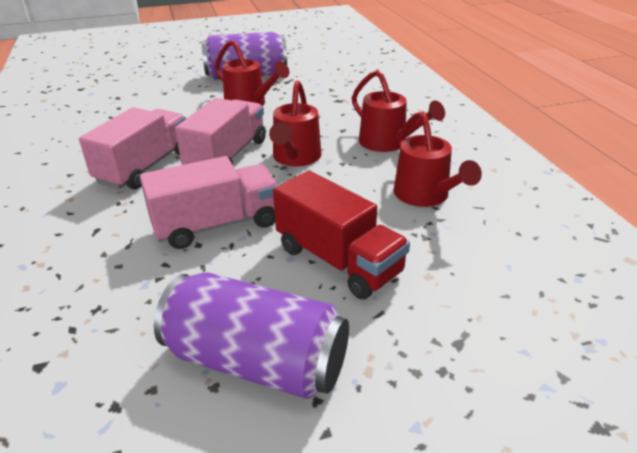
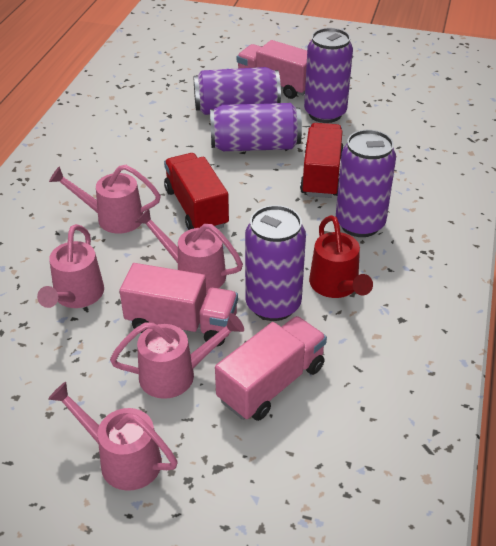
pink watering can: 0 -> 5
purple can: 2 -> 5
red truck: 1 -> 2
red watering can: 4 -> 1

